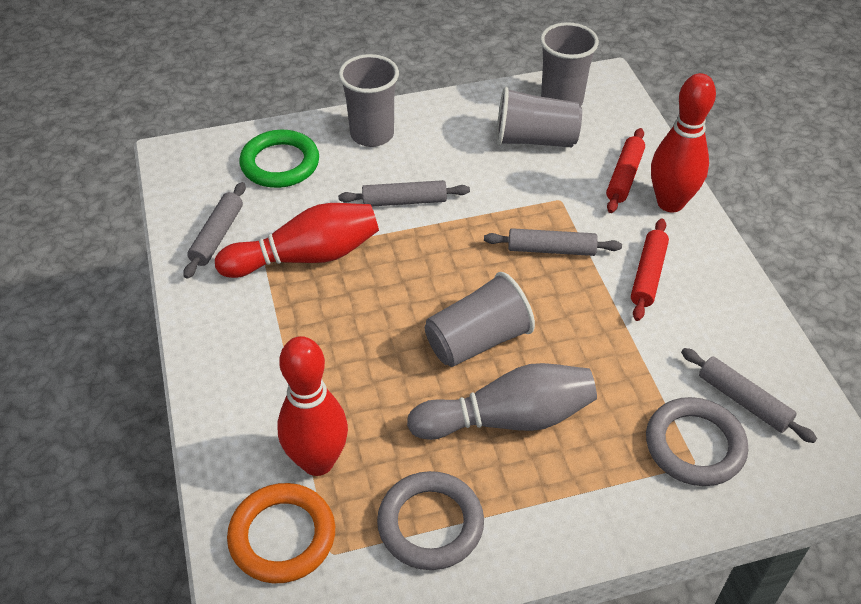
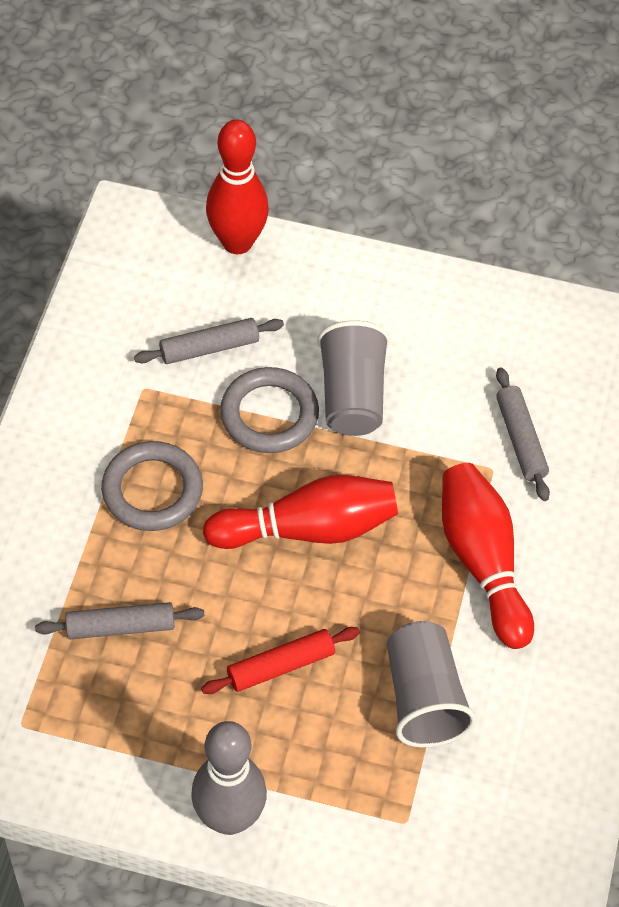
green ring: 1 -> 0
grey cup: 4 -> 2
grey rolling pin: 4 -> 3
orange ring: 1 -> 0
red rolling pin: 2 -> 1

